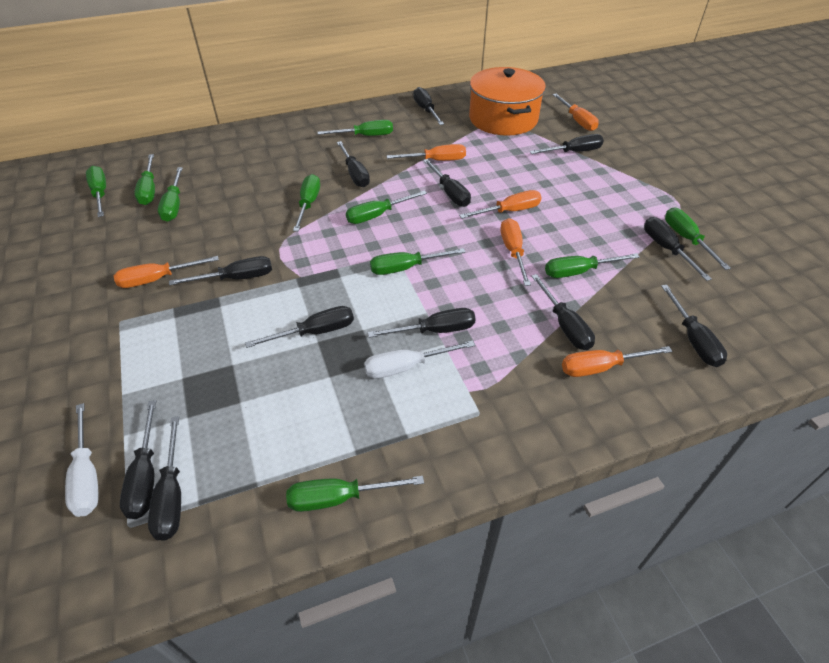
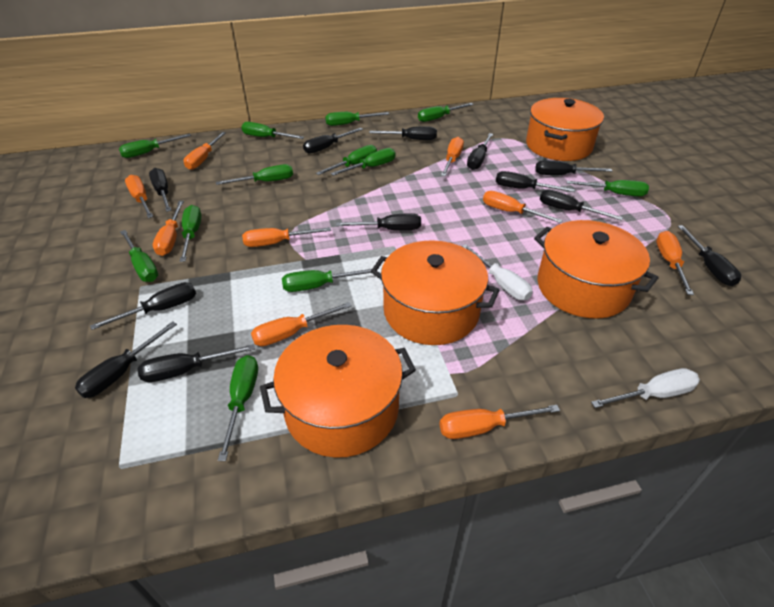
green screwdriver: 10 -> 12
orange pot: 1 -> 4
orange screwdriver: 6 -> 9

